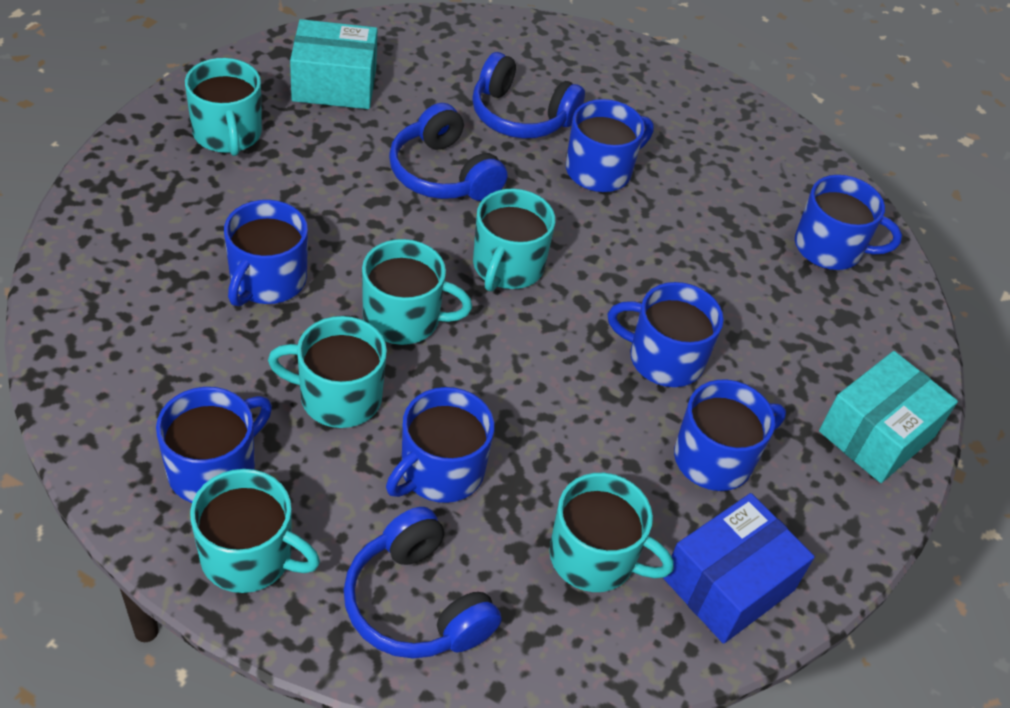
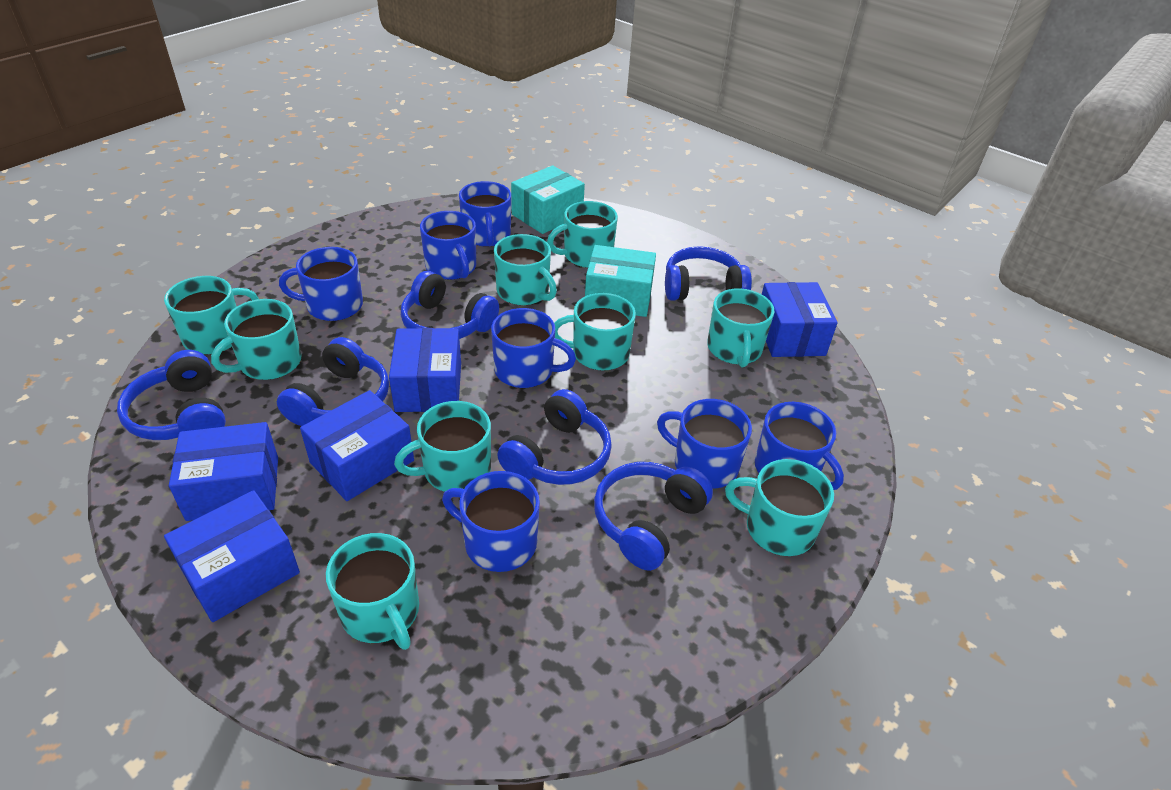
blue box: 1 -> 5
blue headphones: 3 -> 6
turquoise mug: 6 -> 9

